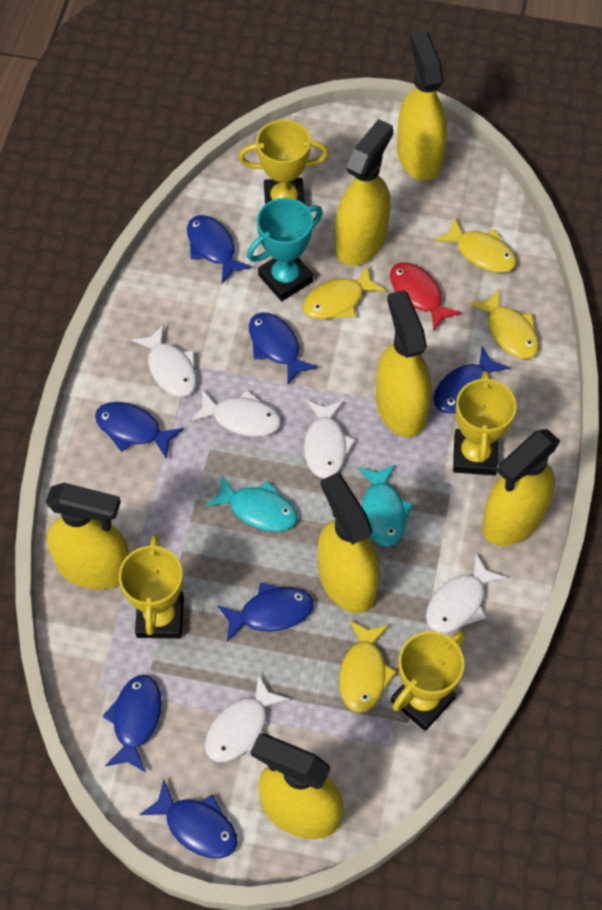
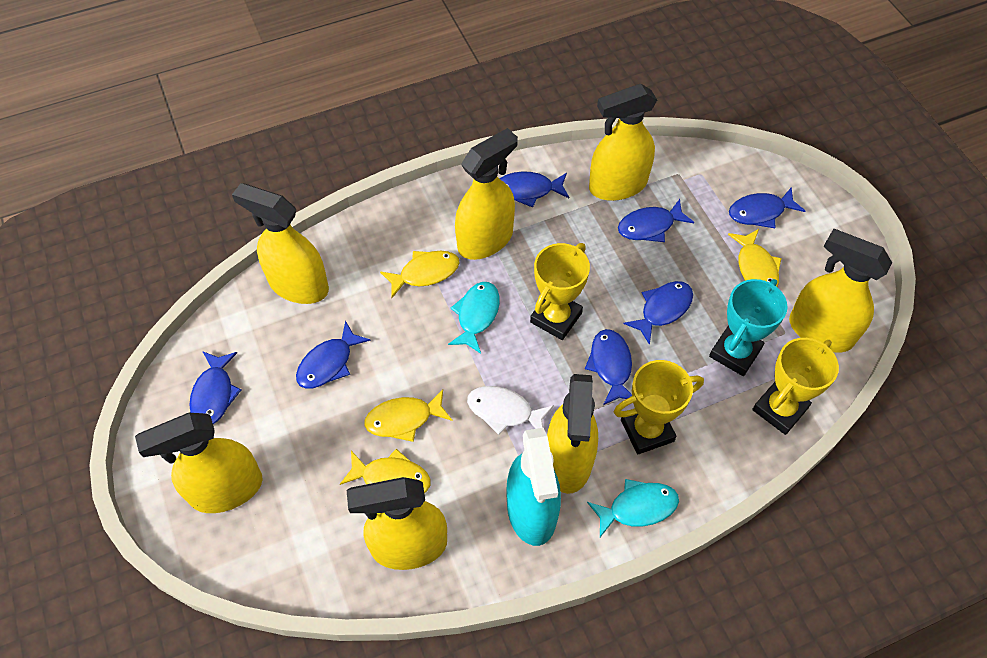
red fish: 1 -> 0
turquoise spray bottle: 0 -> 1
white fish: 5 -> 1
yellow trophy: 4 -> 3

